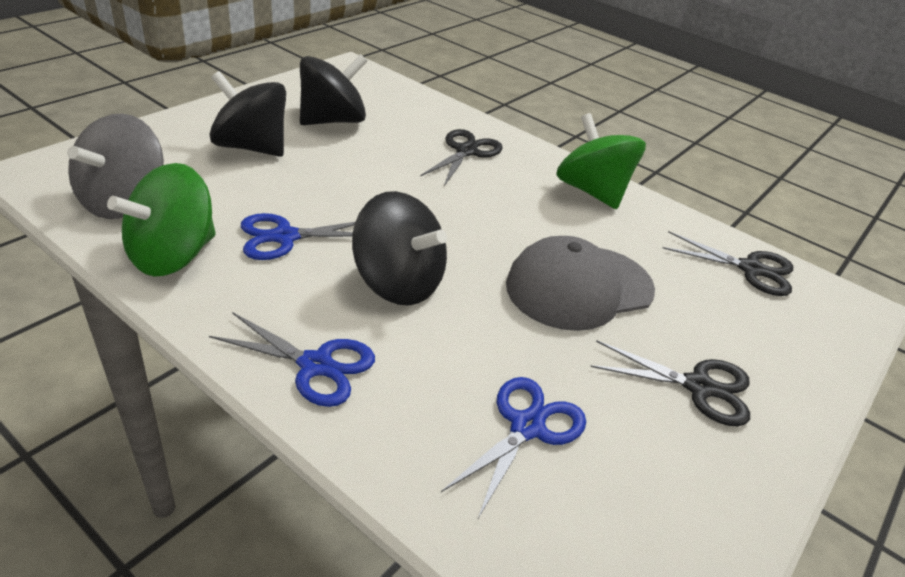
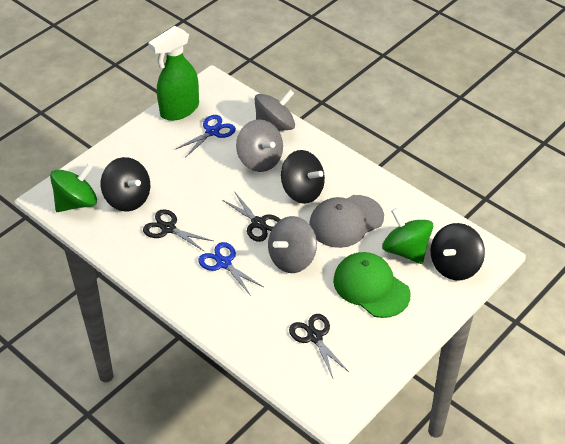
blue scissors: 3 -> 2
green cap: 0 -> 1
green spray bottle: 0 -> 1
grey spinning top: 1 -> 3

